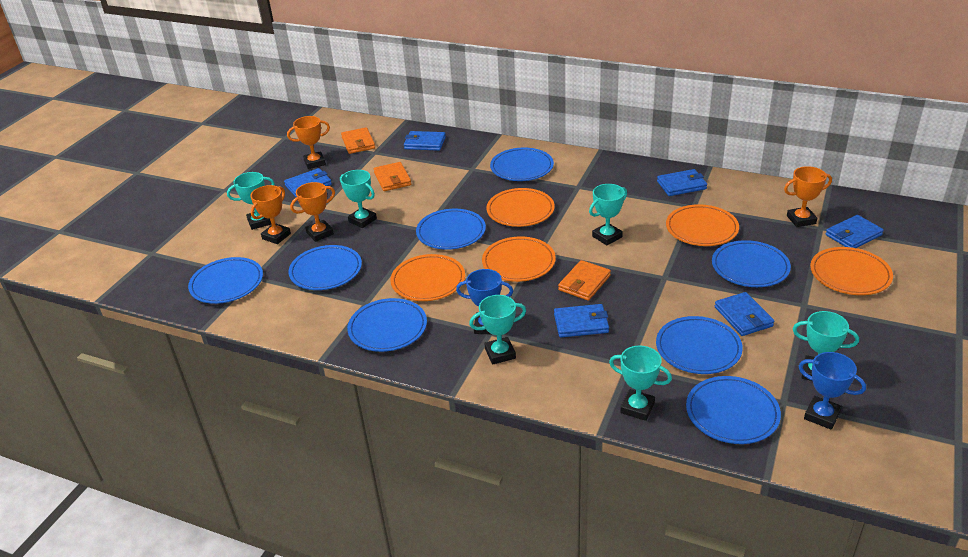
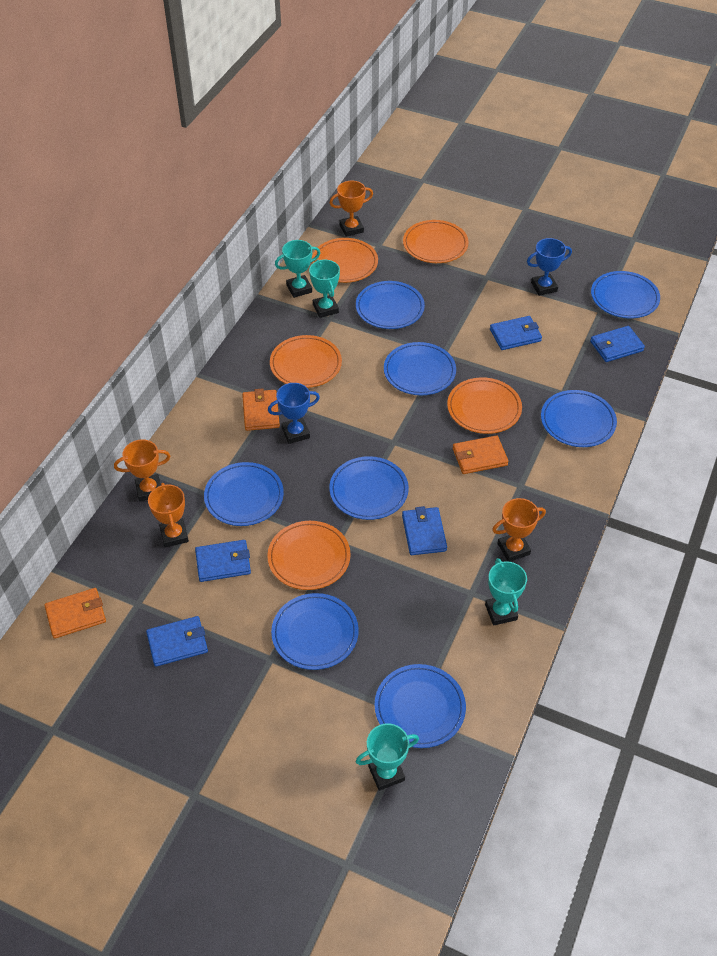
blue wallet: 6 -> 5
turquoise trophy: 6 -> 4

